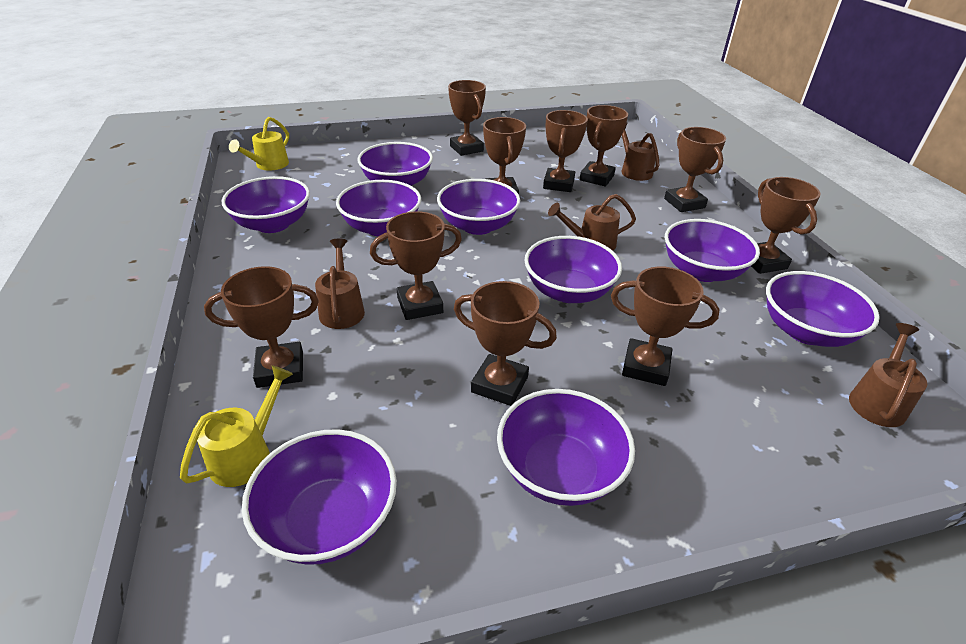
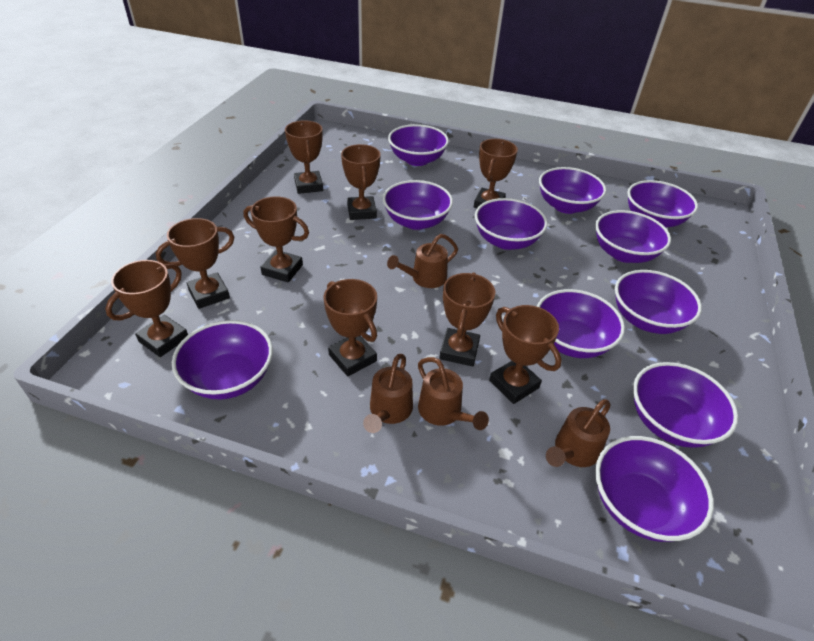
brown trophy: 10 -> 9
purple bowl: 9 -> 11
yellow watering can: 2 -> 0

